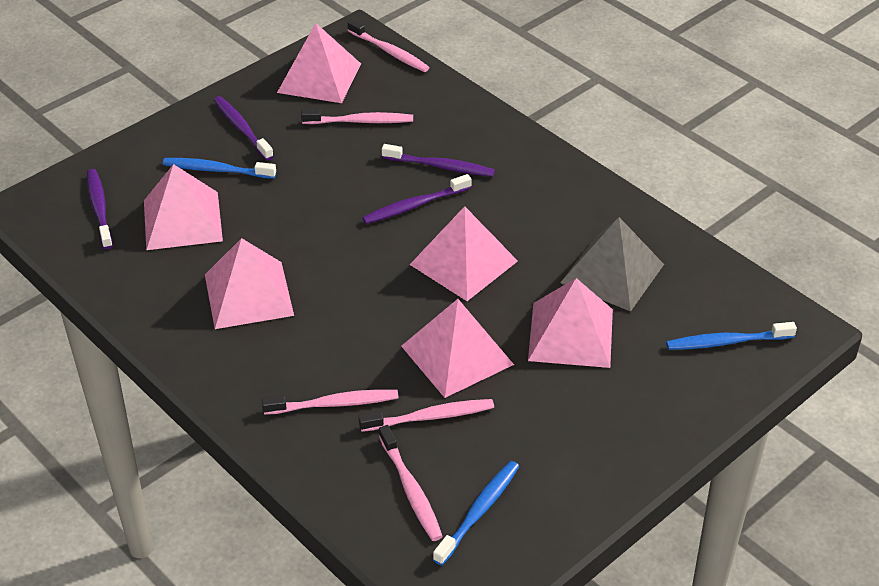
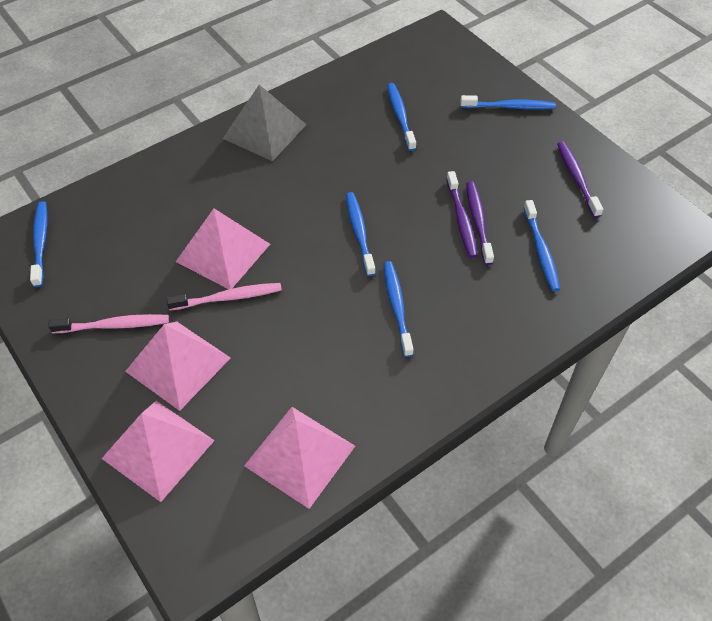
blue toothbrush: 3 -> 6
pink pyramid: 6 -> 4
pink toothbrush: 5 -> 2
purple toothbrush: 4 -> 3

